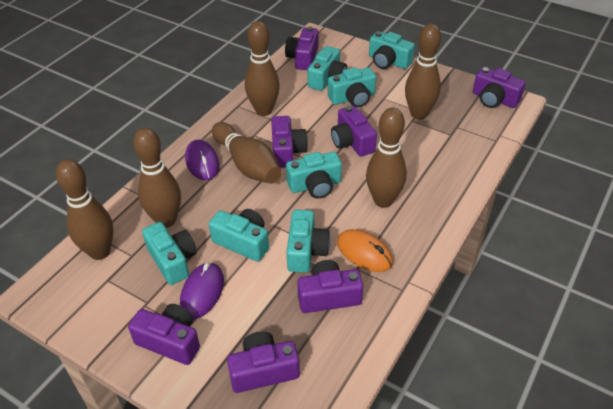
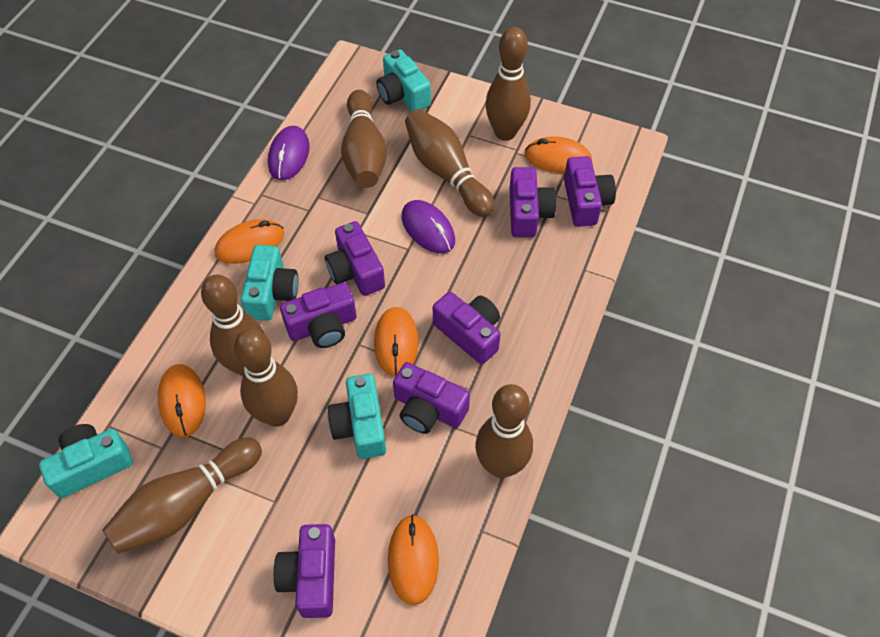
brown bowling pin: 6 -> 7
orange mouse: 1 -> 5
turquoise camera: 7 -> 4

